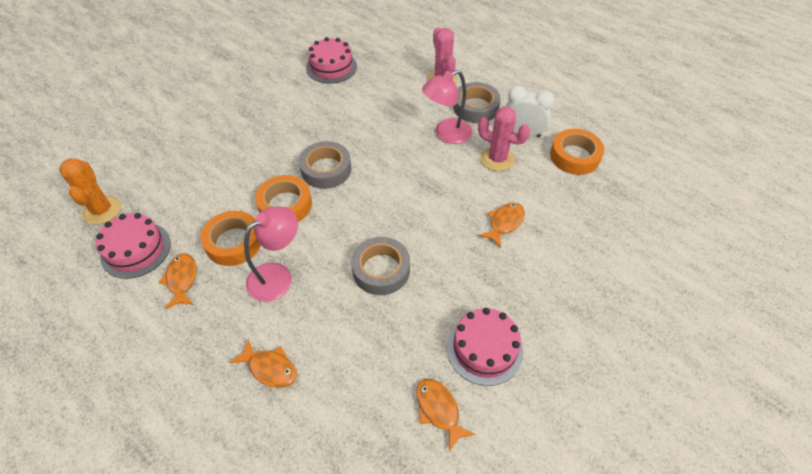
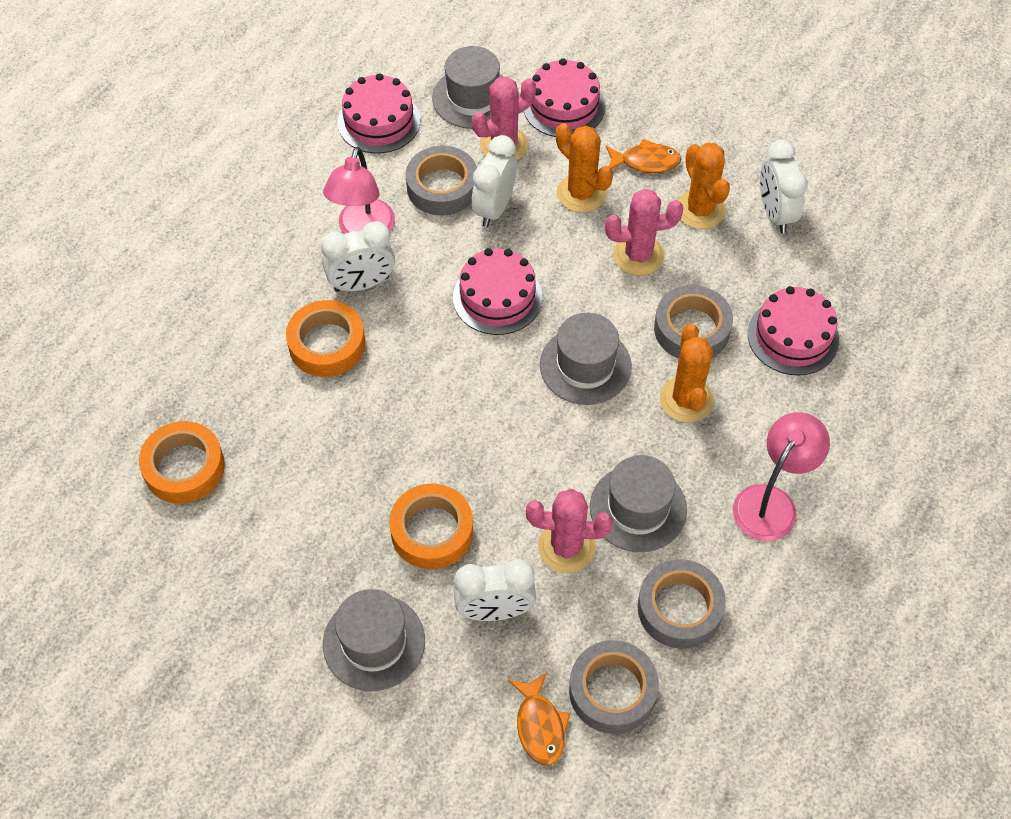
grey hat: 0 -> 4
grey tape: 3 -> 4
orange cactus: 1 -> 3
orange fish: 4 -> 2
pink cactus: 2 -> 3
pink cake: 3 -> 4
white clock: 1 -> 4

